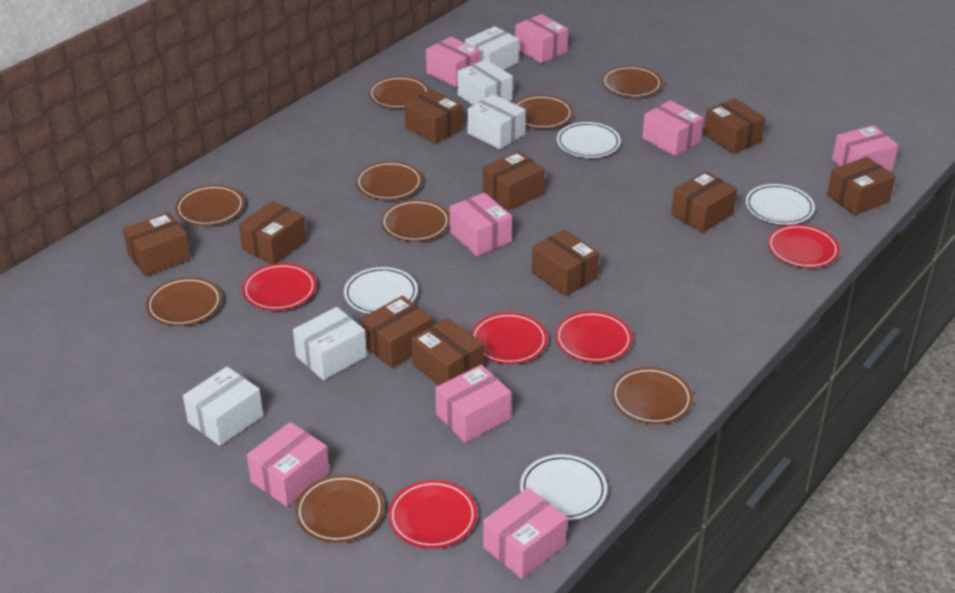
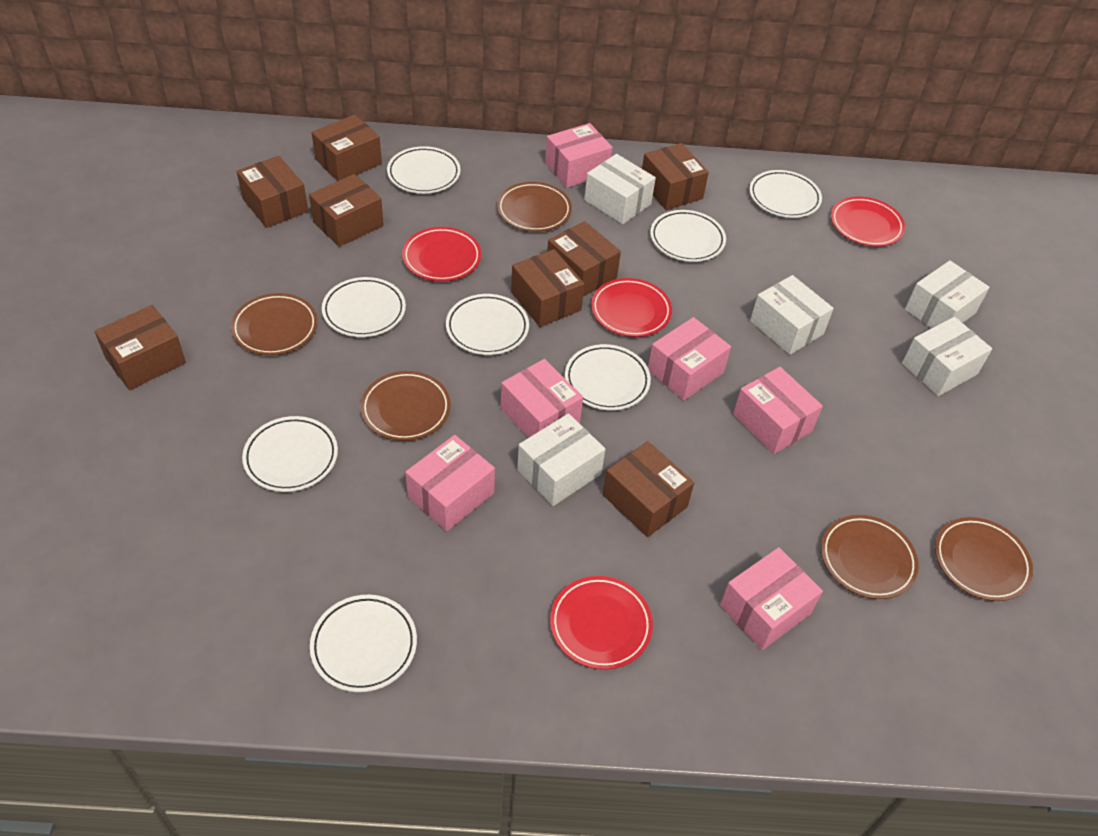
brown box: 10 -> 8
brown plate: 9 -> 5
pink box: 8 -> 6
red plate: 5 -> 4
white plate: 4 -> 8

